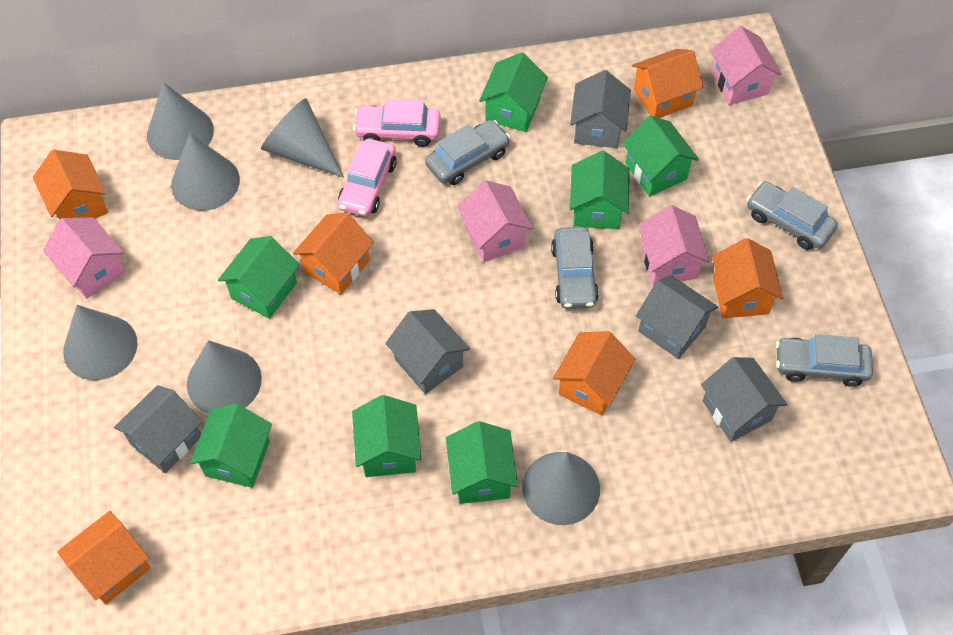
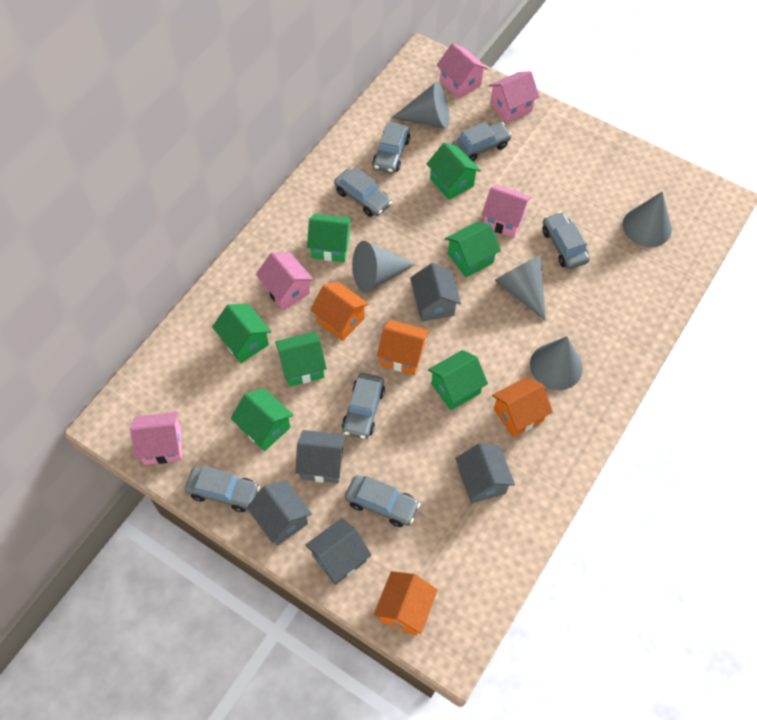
grey car: 4 -> 7
grey cone: 6 -> 5
orange house: 6 -> 4
pink car: 2 -> 0
pink house: 4 -> 5

